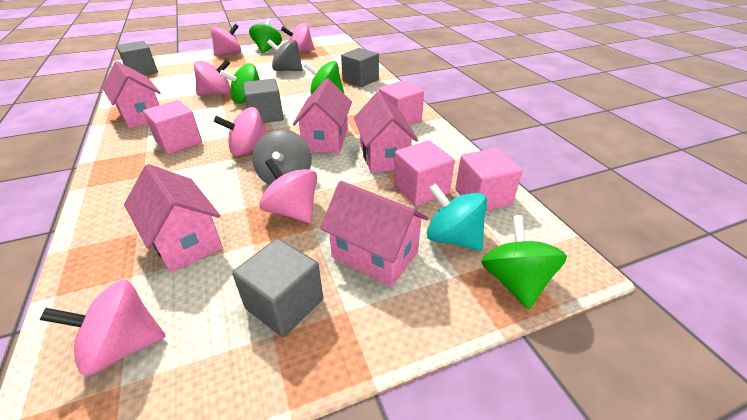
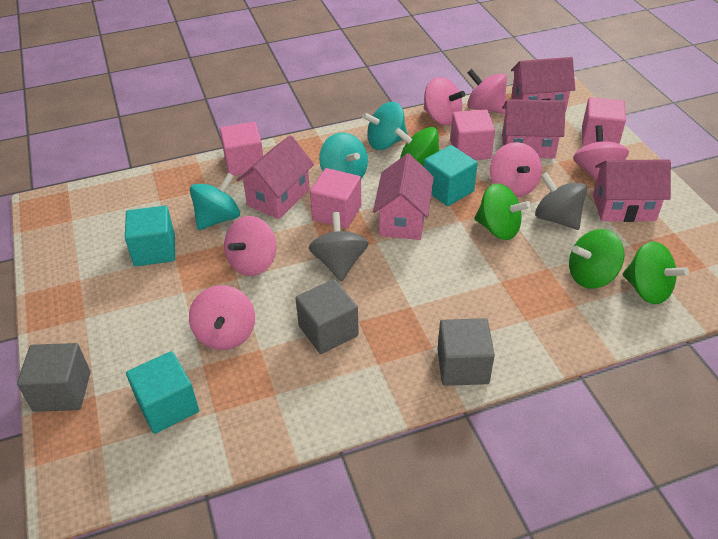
grey cube: 4 -> 3
turquoise cube: 0 -> 3
turquoise spinning top: 1 -> 3

